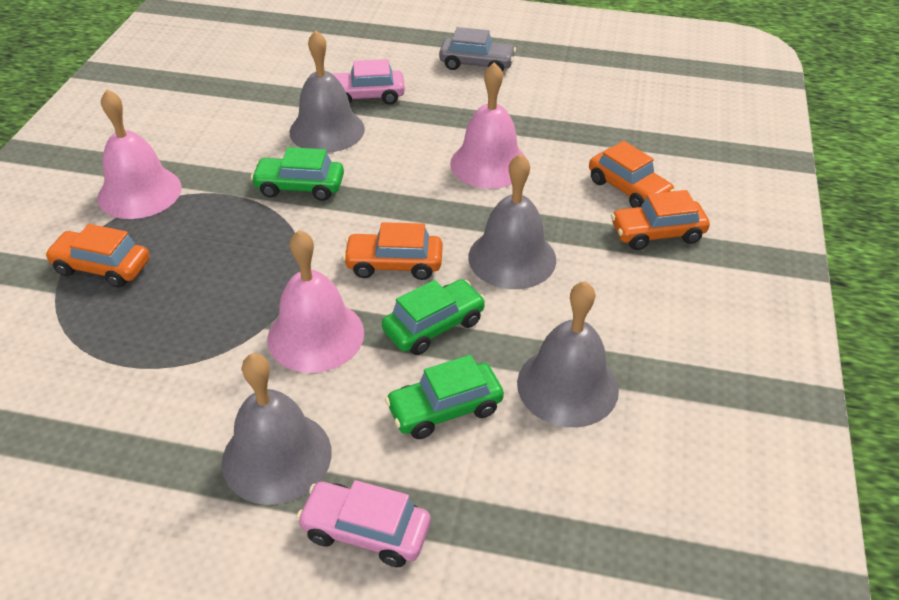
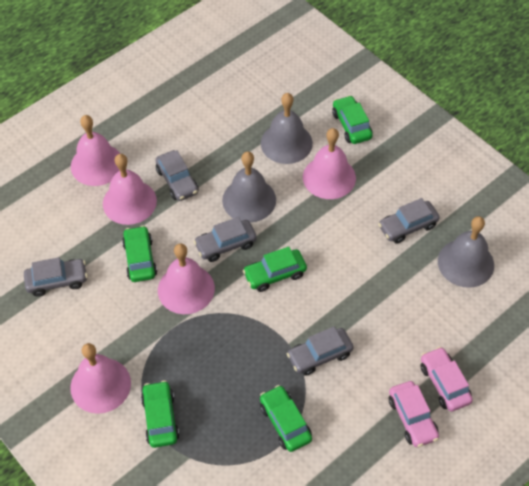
green car: 3 -> 5
grey bell: 4 -> 3
grey car: 1 -> 5
orange car: 4 -> 0
pink bell: 3 -> 5

